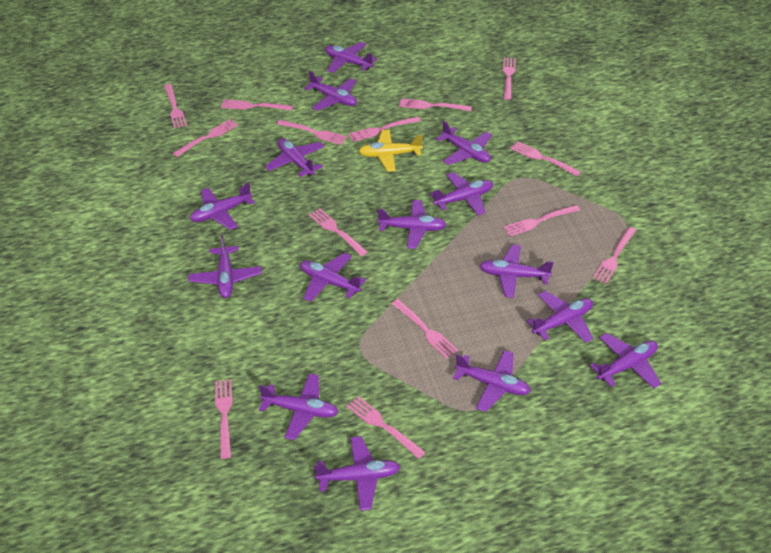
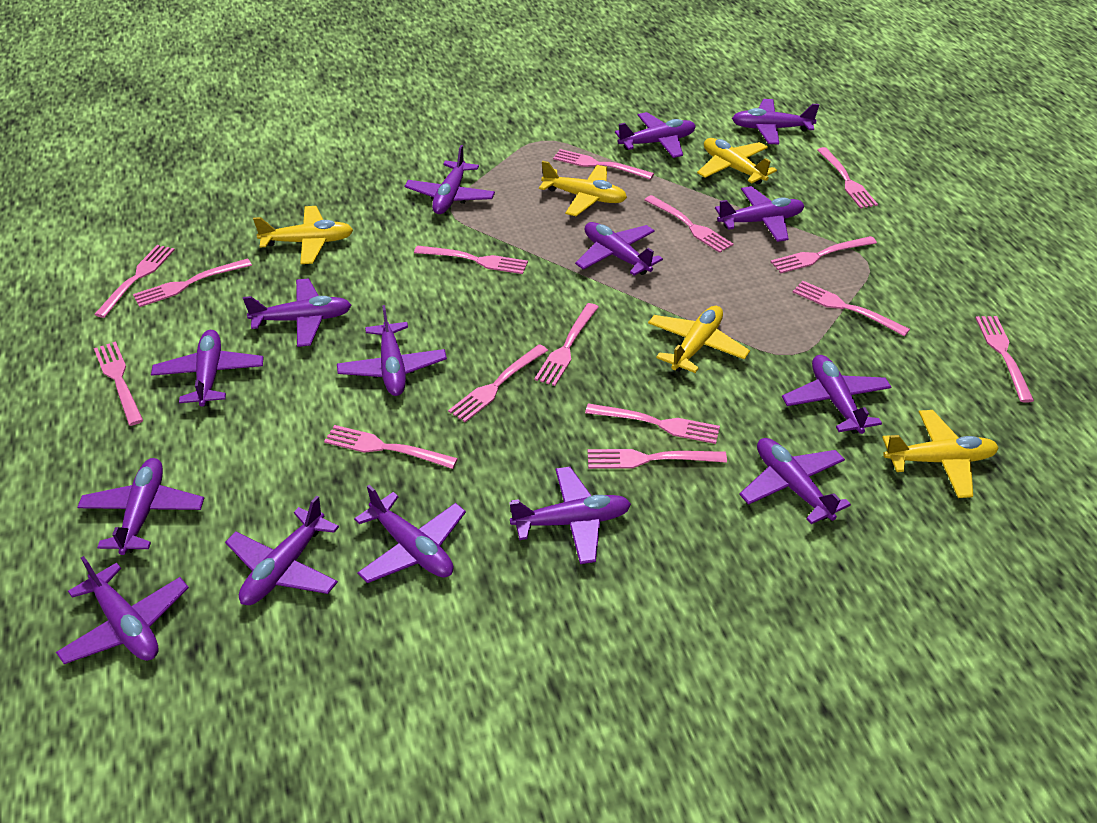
pink fork: 14 -> 15
yellow plane: 1 -> 5

